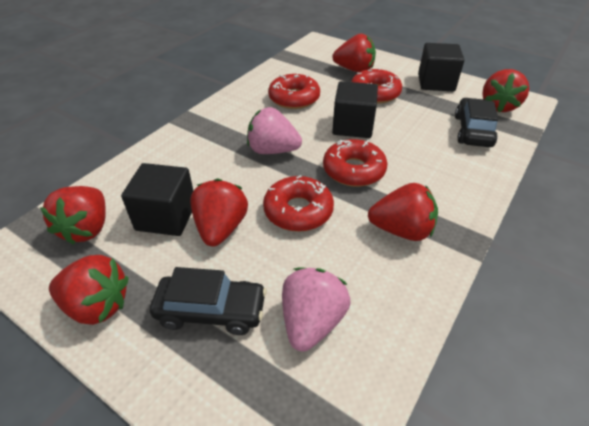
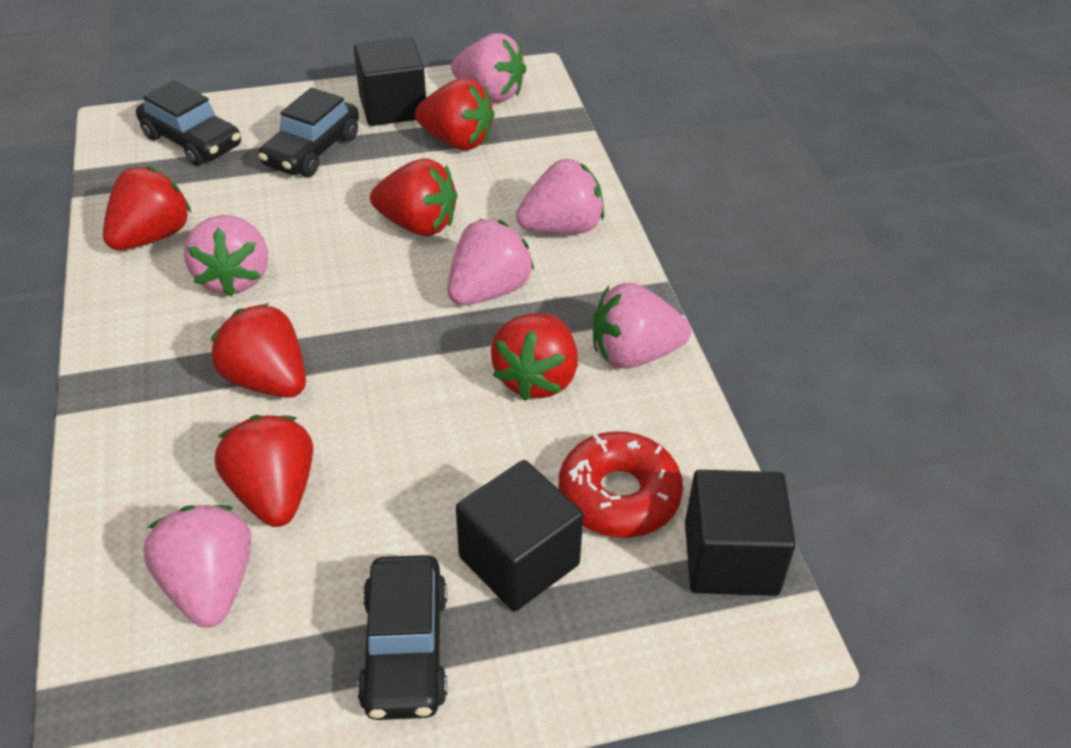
black car: 2 -> 3
pink strawberry: 2 -> 6
red donut: 4 -> 1

